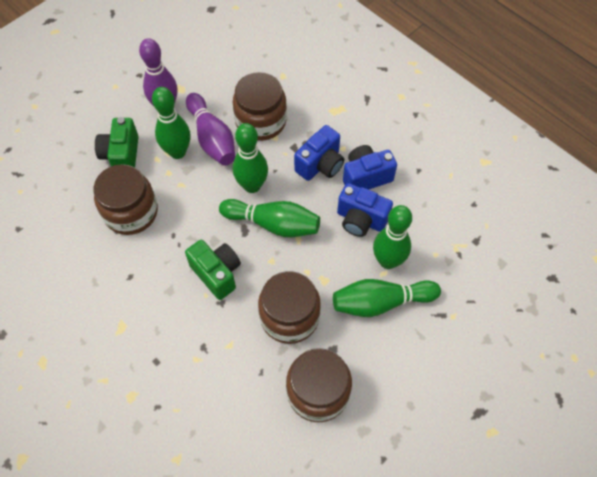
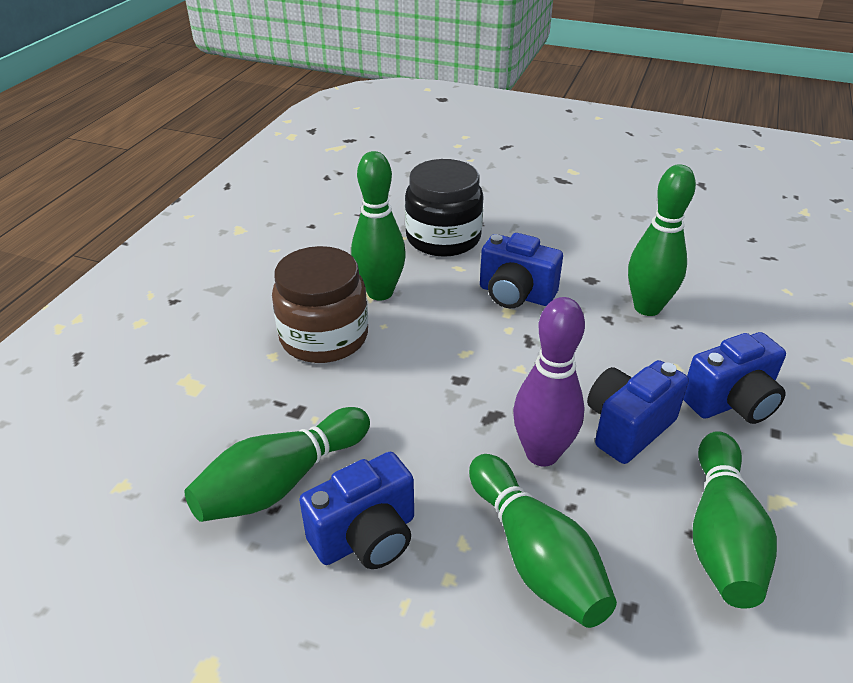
black jar: 0 -> 1
blue camera: 3 -> 4
brown jar: 4 -> 1
green camera: 2 -> 0
purple bowling pin: 2 -> 1

